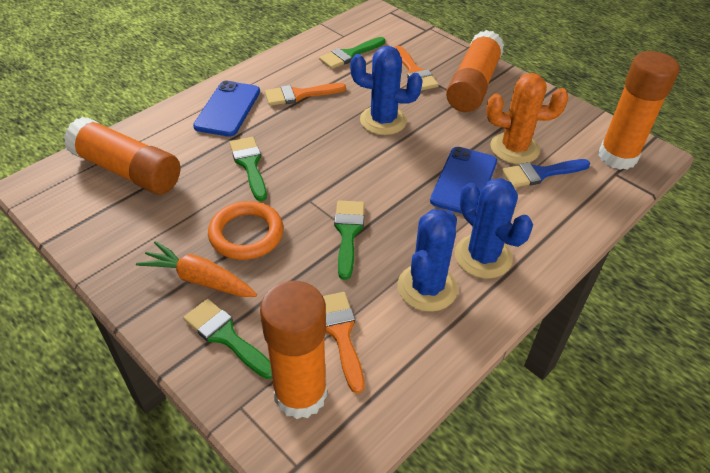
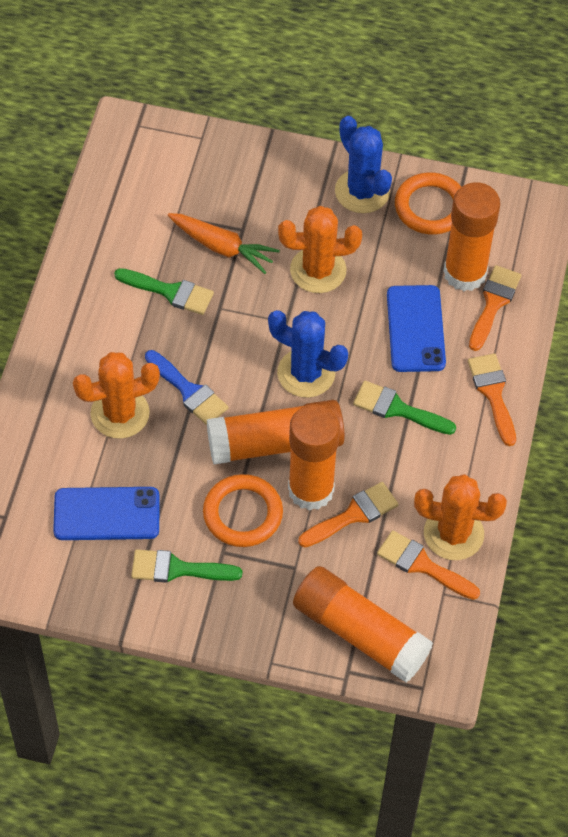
blue cactus: 3 -> 2
green brush: 4 -> 3
orange brush: 3 -> 4
orange cactus: 1 -> 3
orange ring: 1 -> 2

